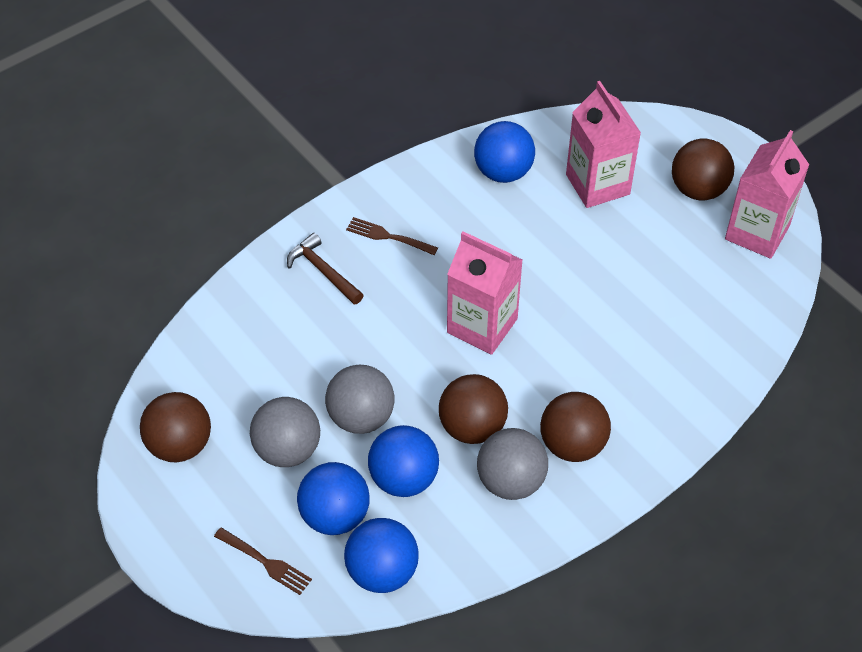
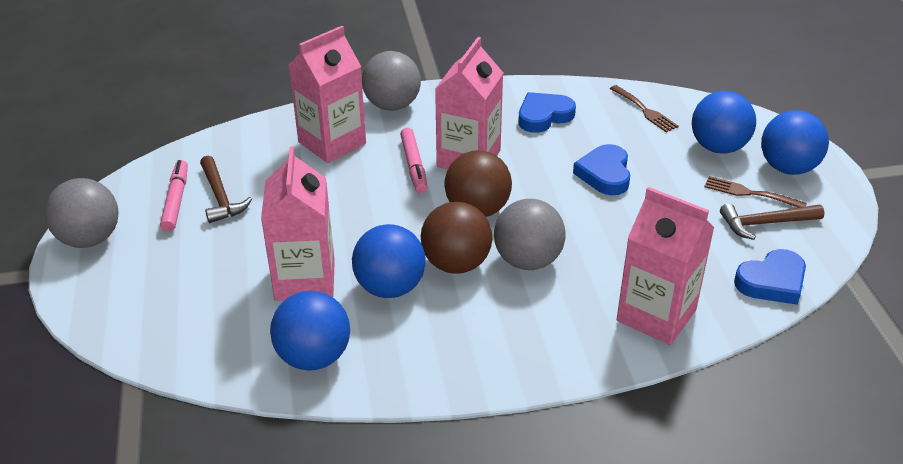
blue heart: 0 -> 3
brown ball: 4 -> 2
brown hammer: 1 -> 2
pink carton: 3 -> 4
pink marker: 0 -> 2

